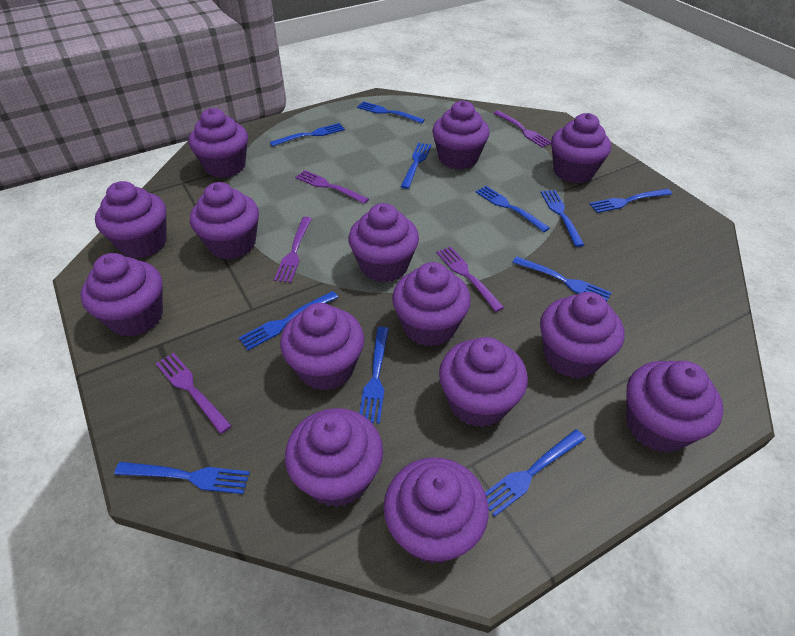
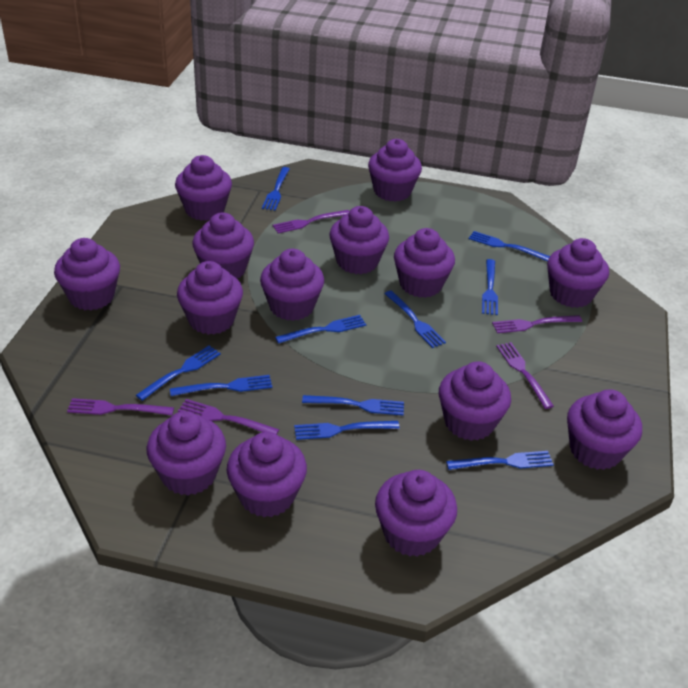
blue fork: 11 -> 10

